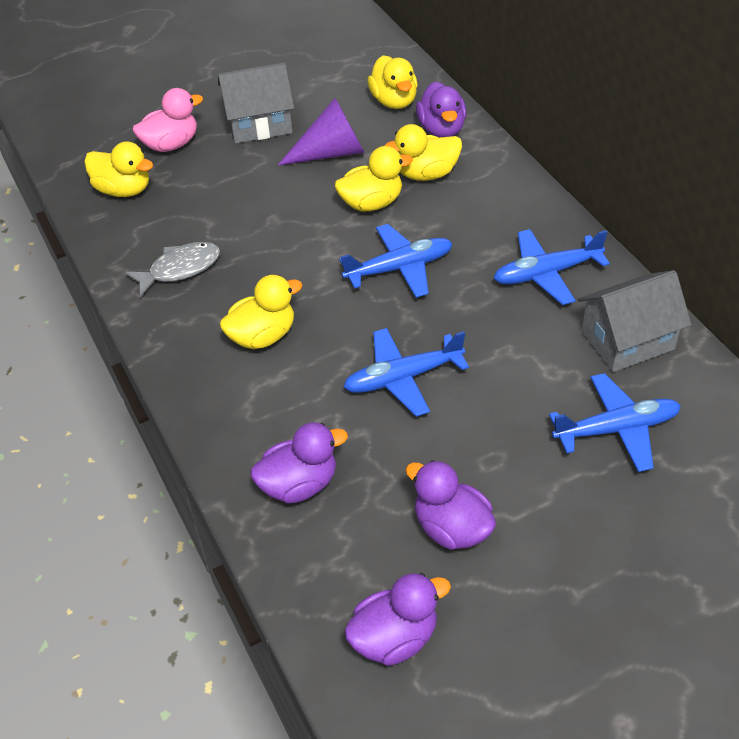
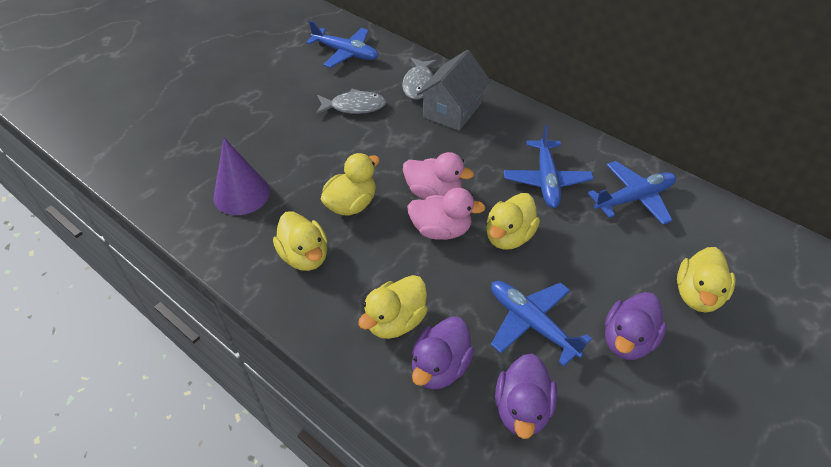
grey fish: 1 -> 2
grey house: 2 -> 1
pink duck: 1 -> 2
purple duck: 4 -> 3

